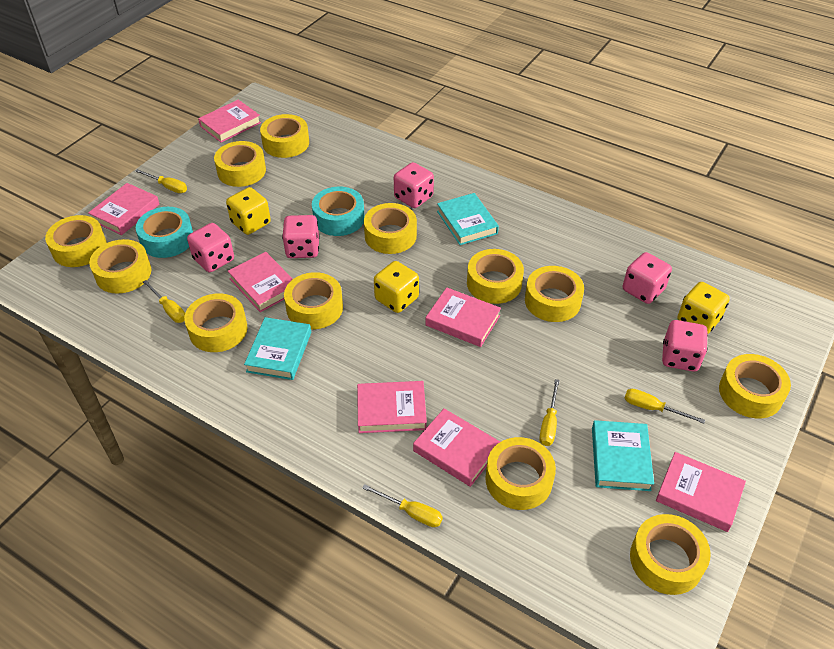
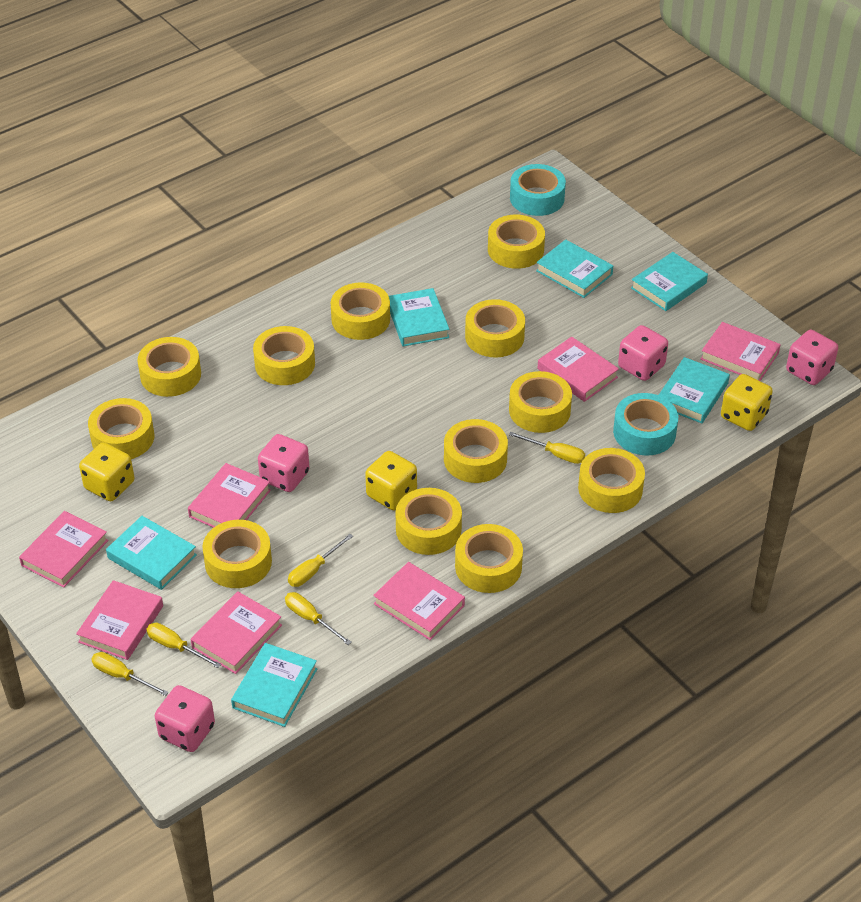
pink dice: 5 -> 4
turquoise book: 3 -> 6

